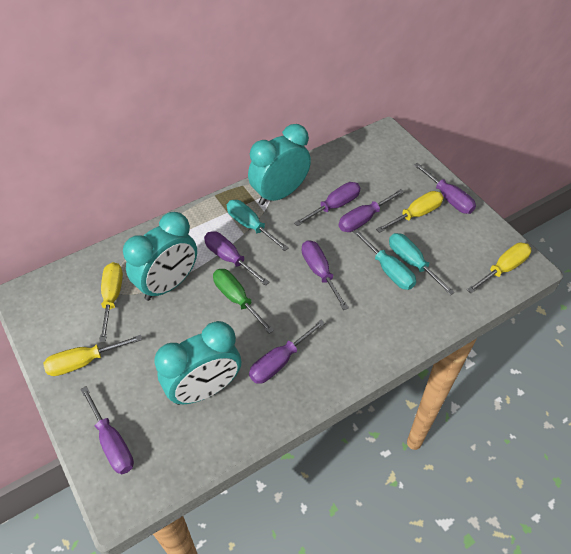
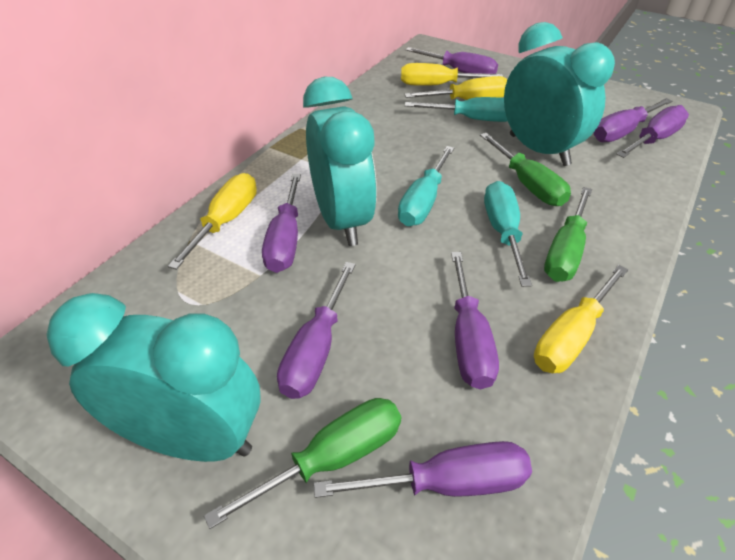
green screwdriver: 1 -> 3

